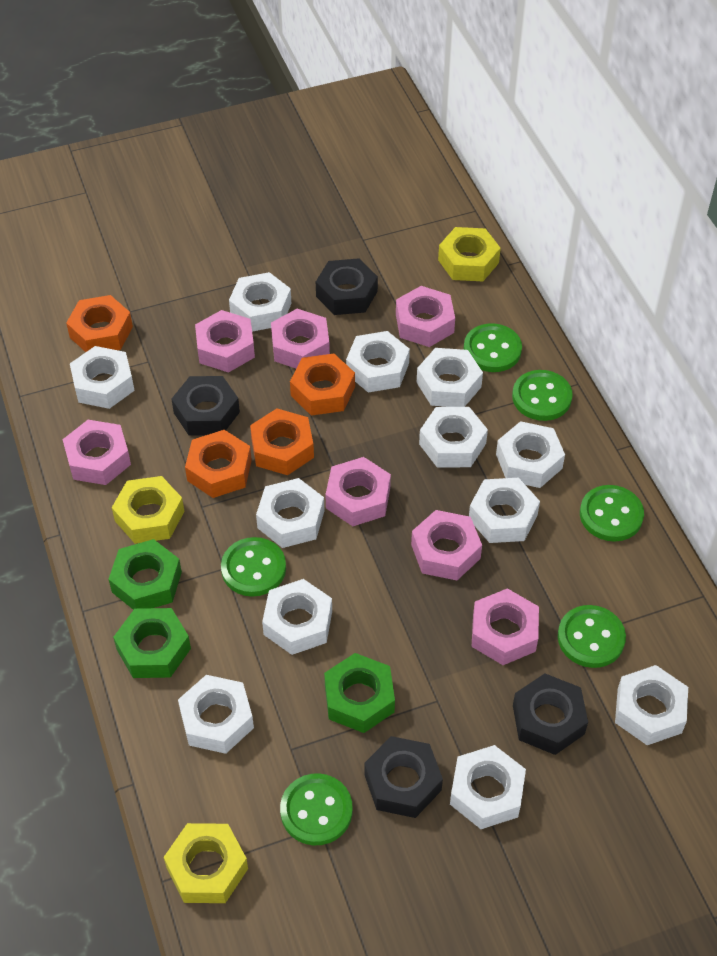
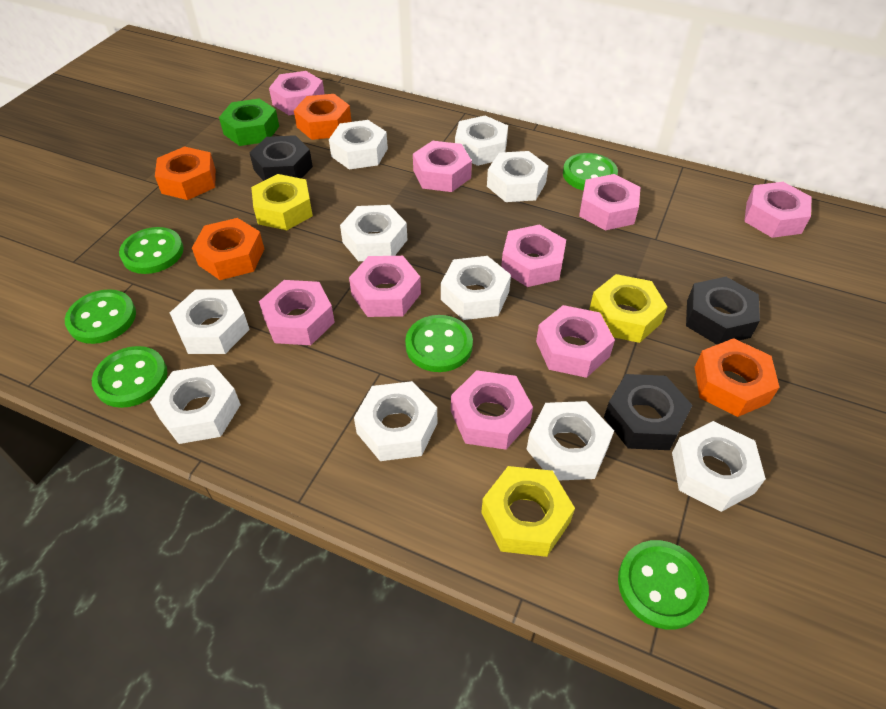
black nut: 4 -> 3
green nut: 3 -> 1
pink nut: 7 -> 9
white nut: 12 -> 10

